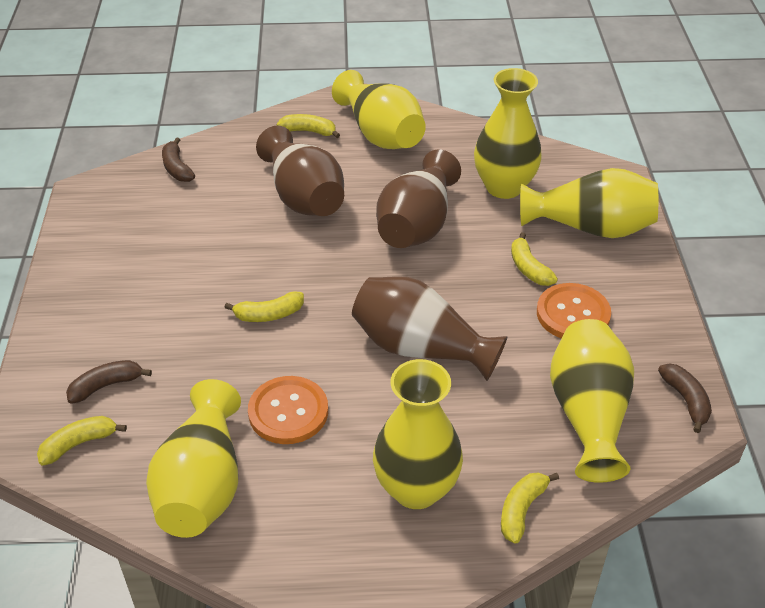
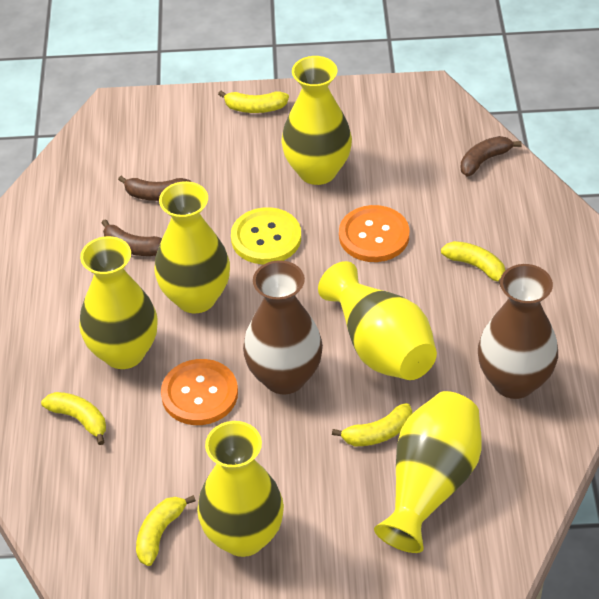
brown vase: 3 -> 2
yellow button: 0 -> 1

